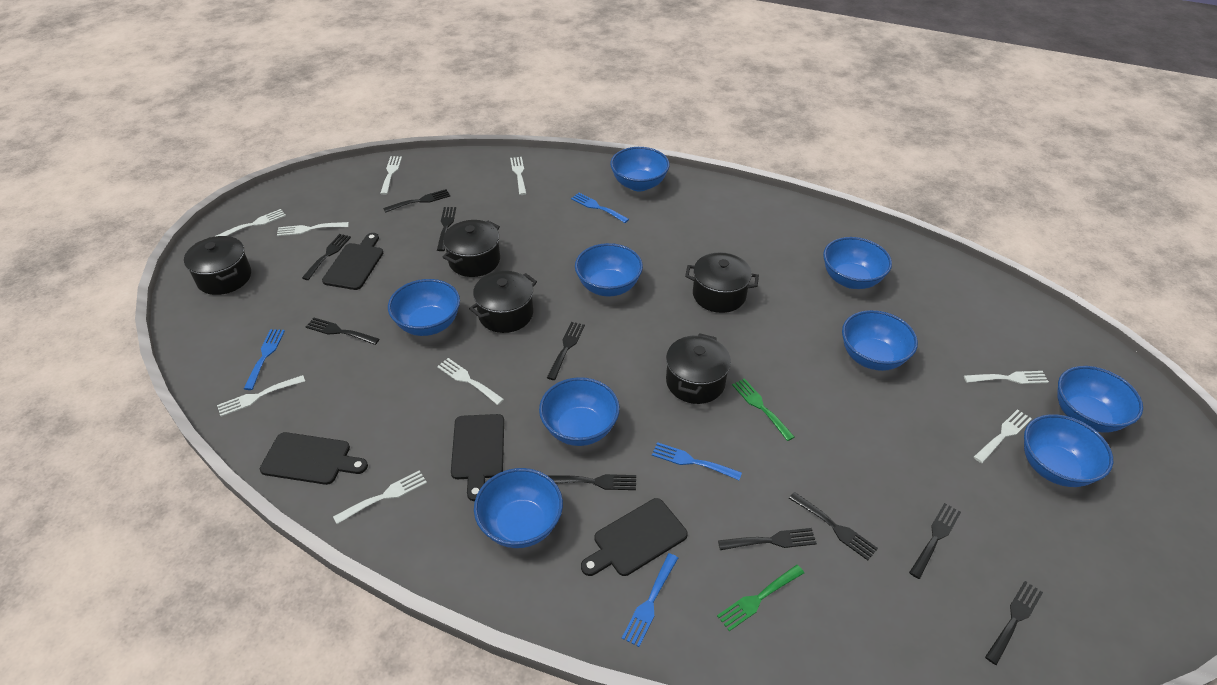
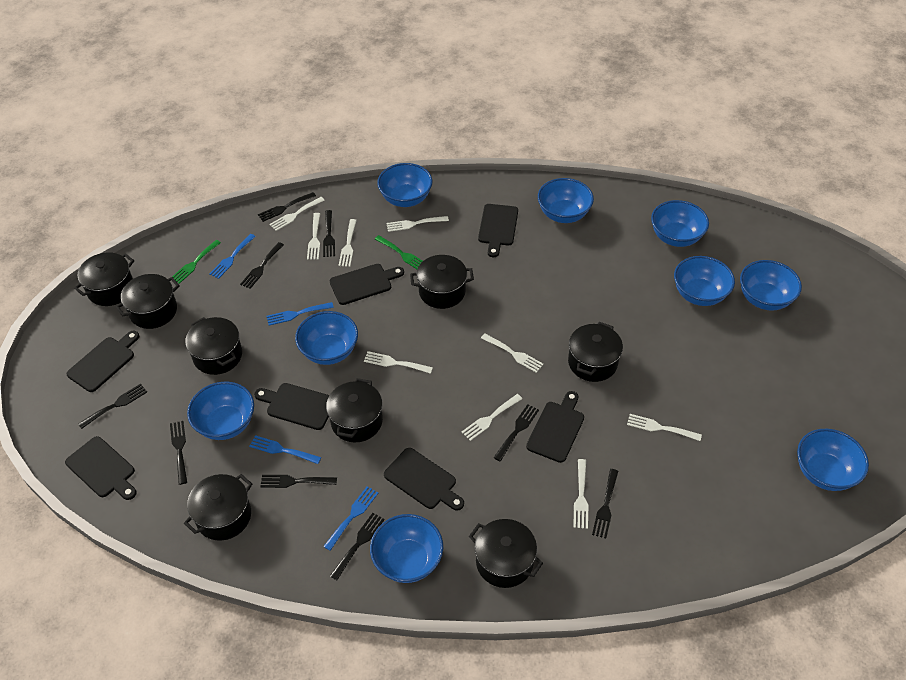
black cutting board: 4 -> 7
black fork: 10 -> 9
black pot: 5 -> 8

